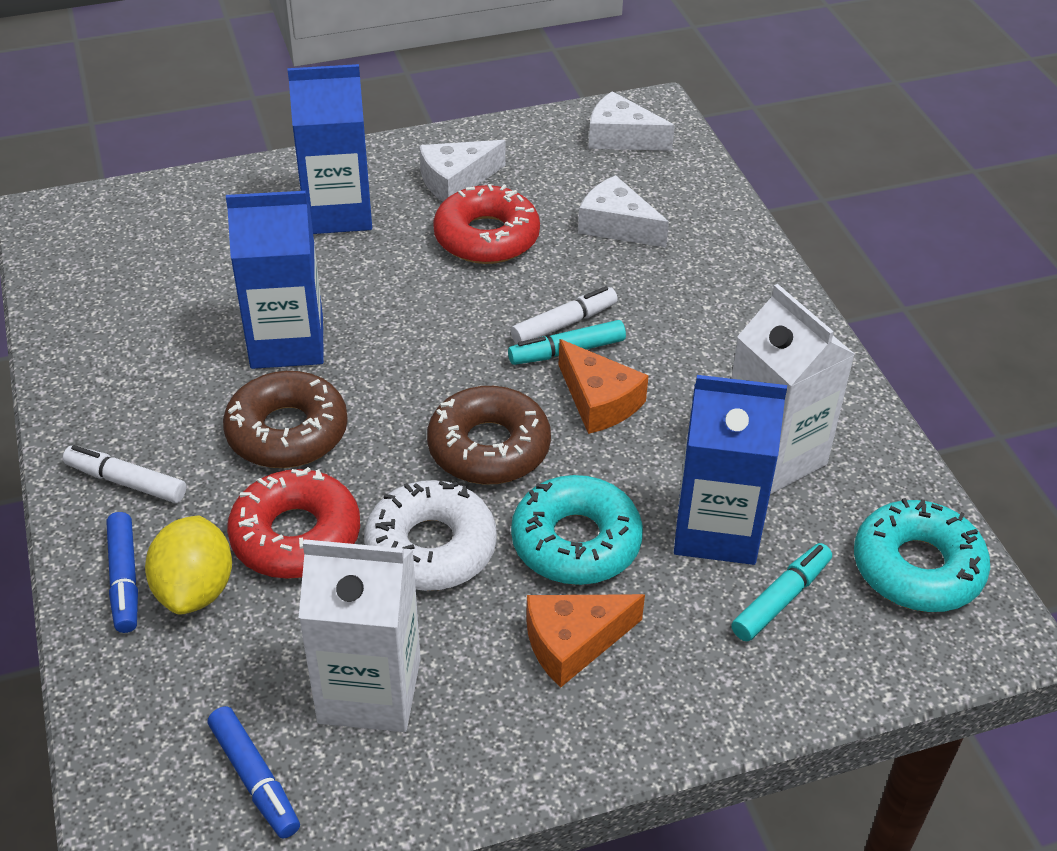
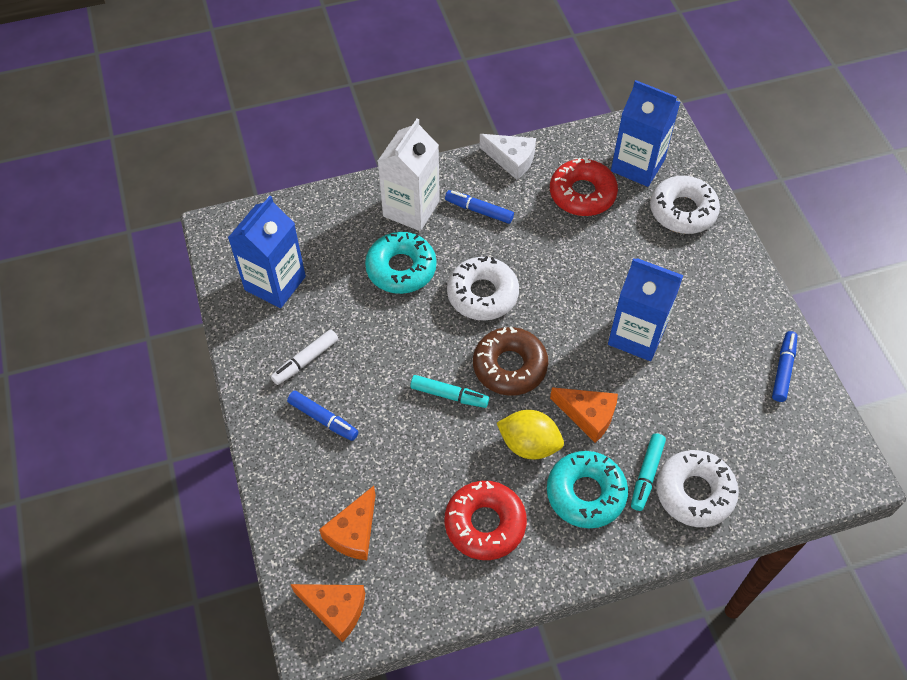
blue marker: 2 -> 3
brown donut: 2 -> 1
orange cheese: 2 -> 3
white carton: 2 -> 1
white cheese: 3 -> 1
white donut: 1 -> 3
white marker: 2 -> 1

